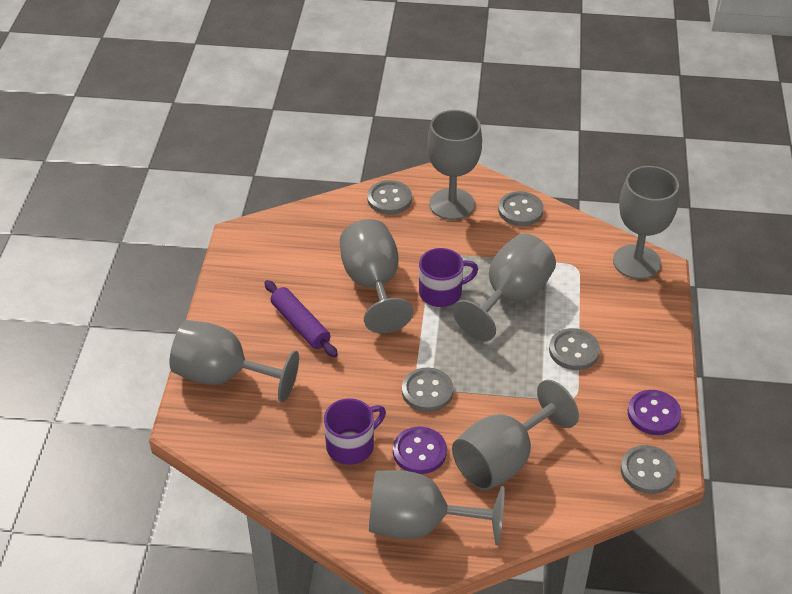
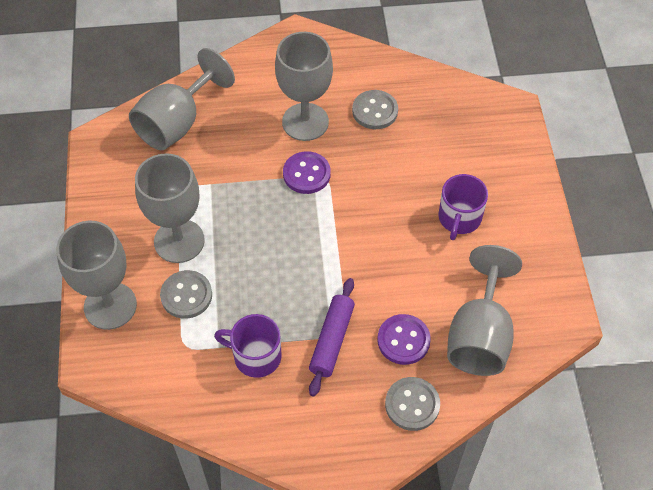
grey button: 5 -> 3
grey goblet: 7 -> 5

